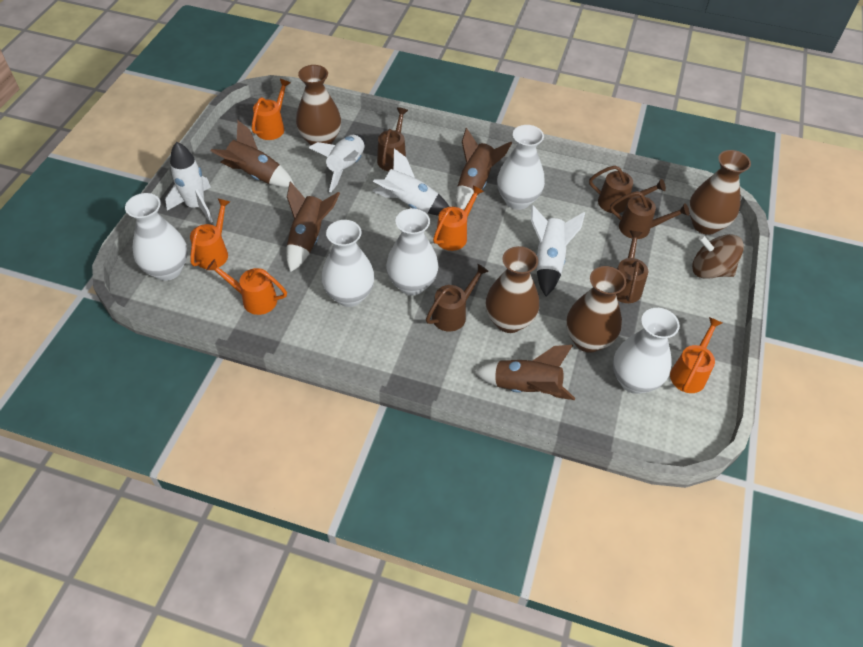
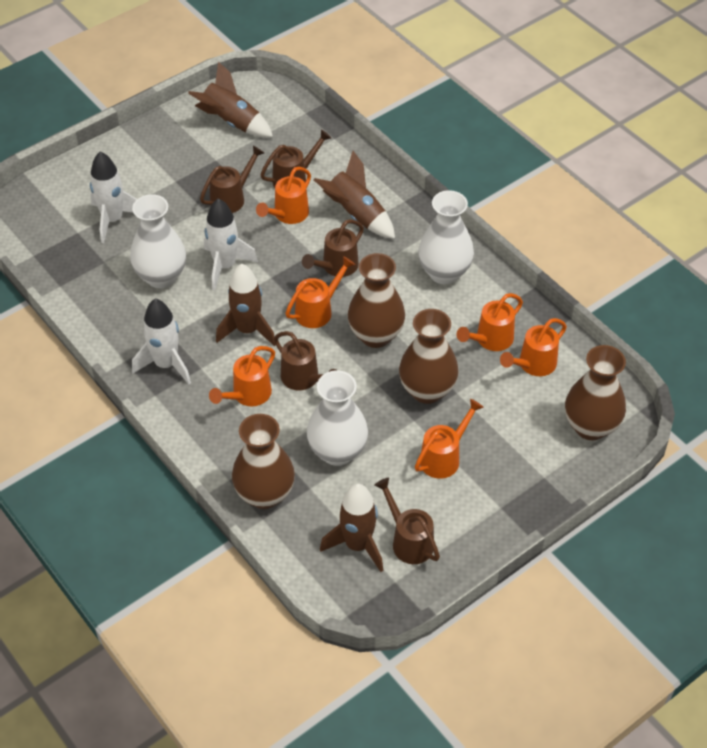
brown spinning top: 1 -> 0
orange watering can: 5 -> 6
white rocket: 4 -> 3
white vase: 5 -> 3

